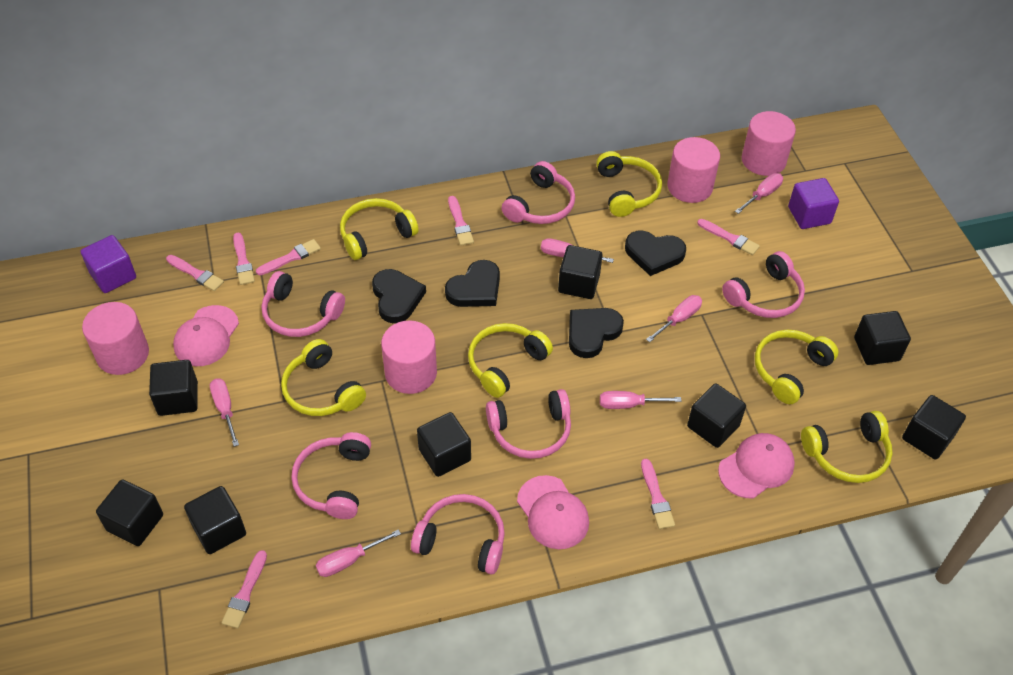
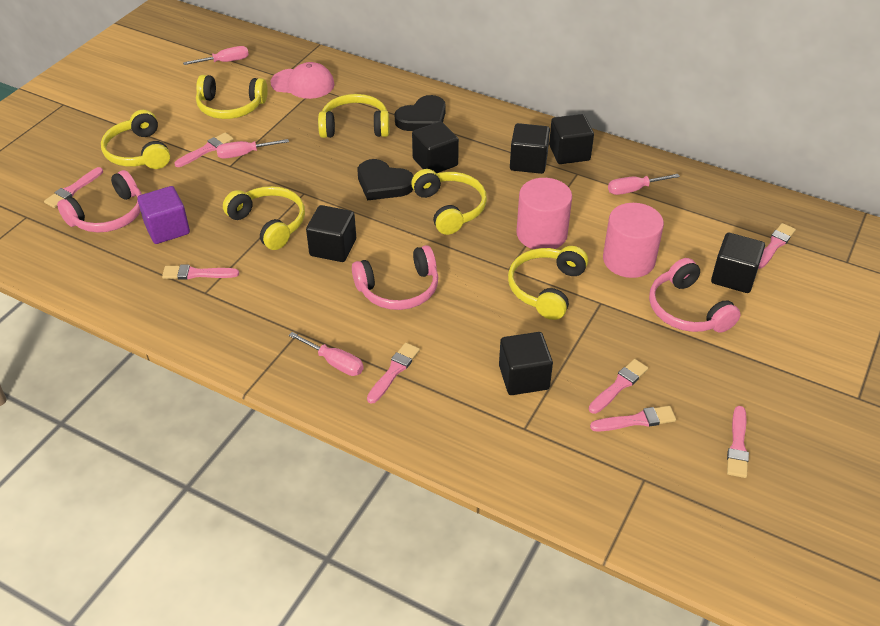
black cube: 8 -> 6
black heart: 4 -> 2
pink brush: 7 -> 8
pink cap: 3 -> 1
pink cylinder: 4 -> 2
pink headphones: 6 -> 3
pink screwdriver: 6 -> 4
purple cube: 2 -> 1

